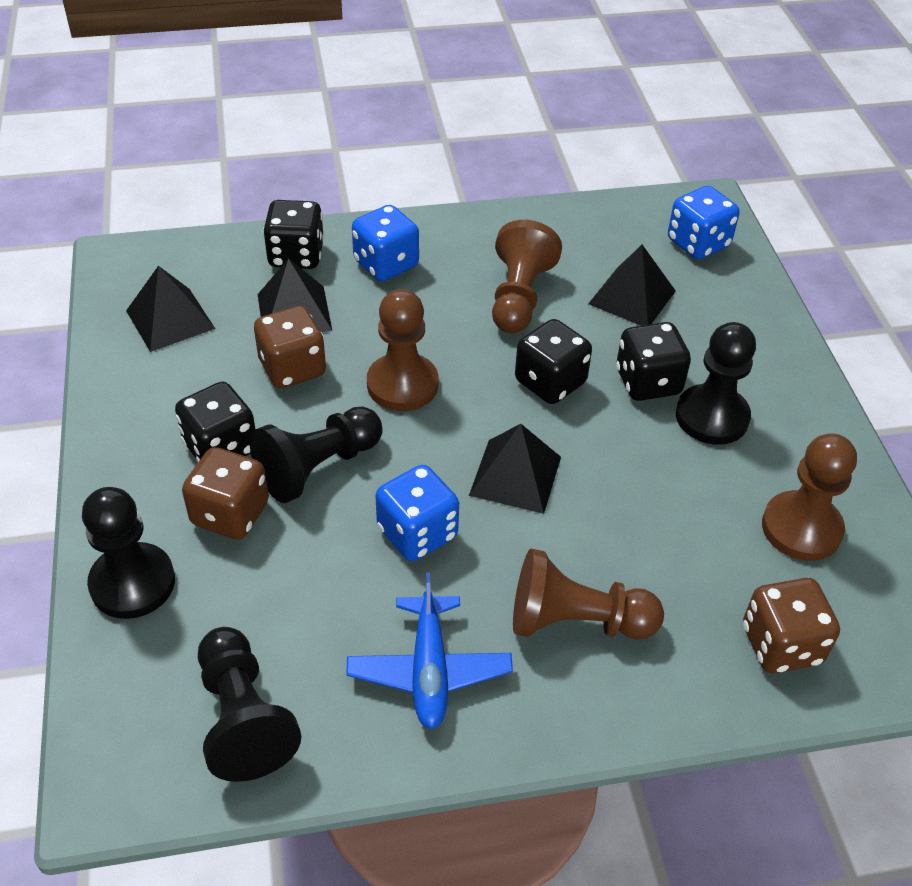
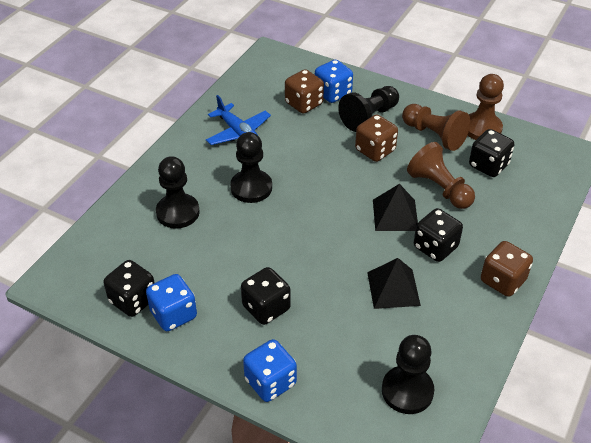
black pyramid: 4 -> 2
brown pawn: 4 -> 3

